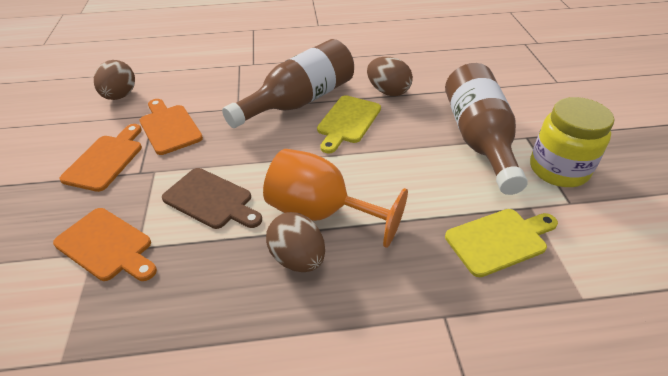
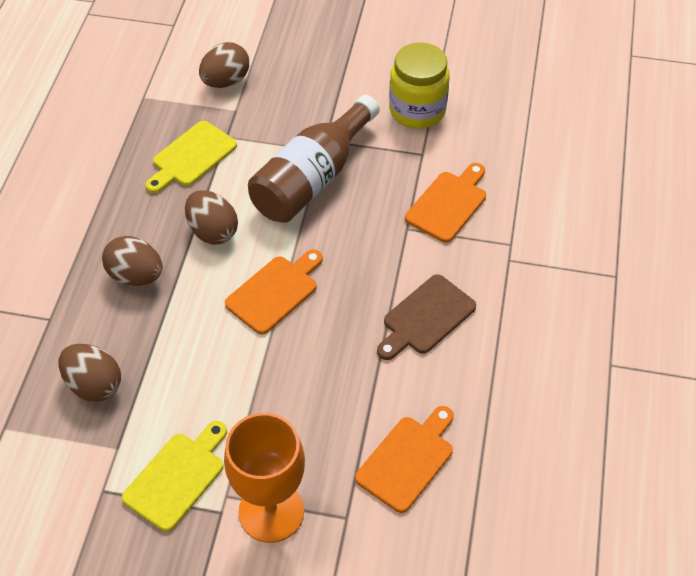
brown bottle: 2 -> 1
brown egg: 3 -> 4

